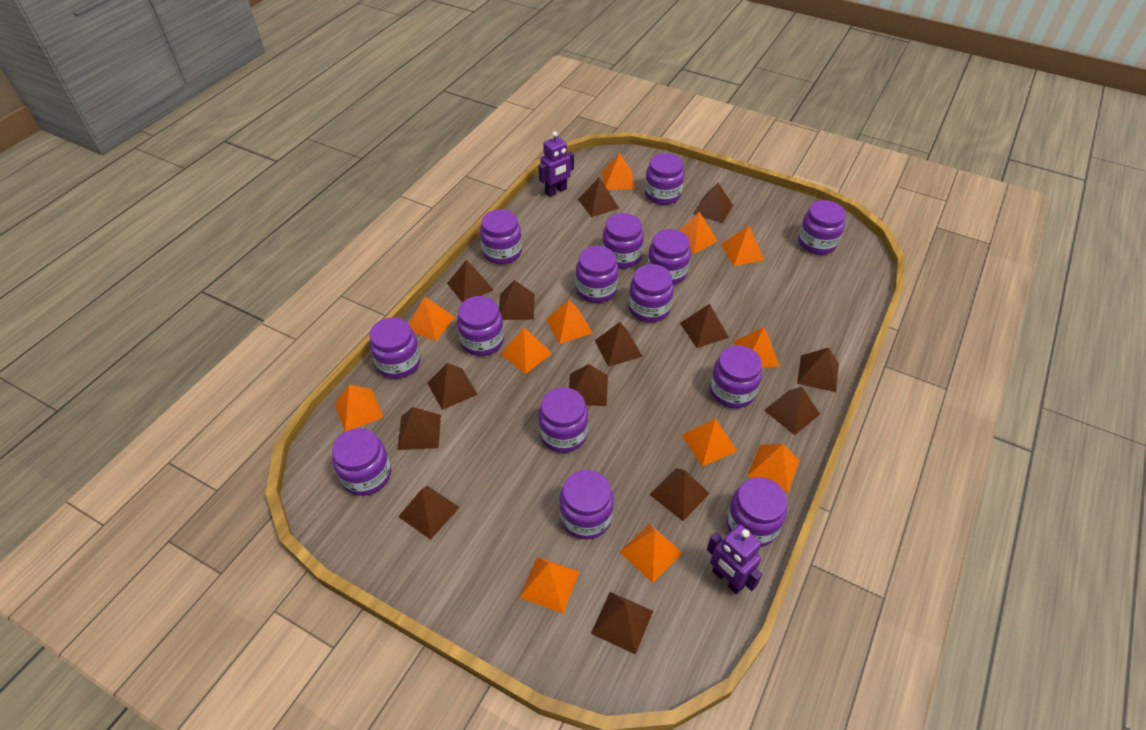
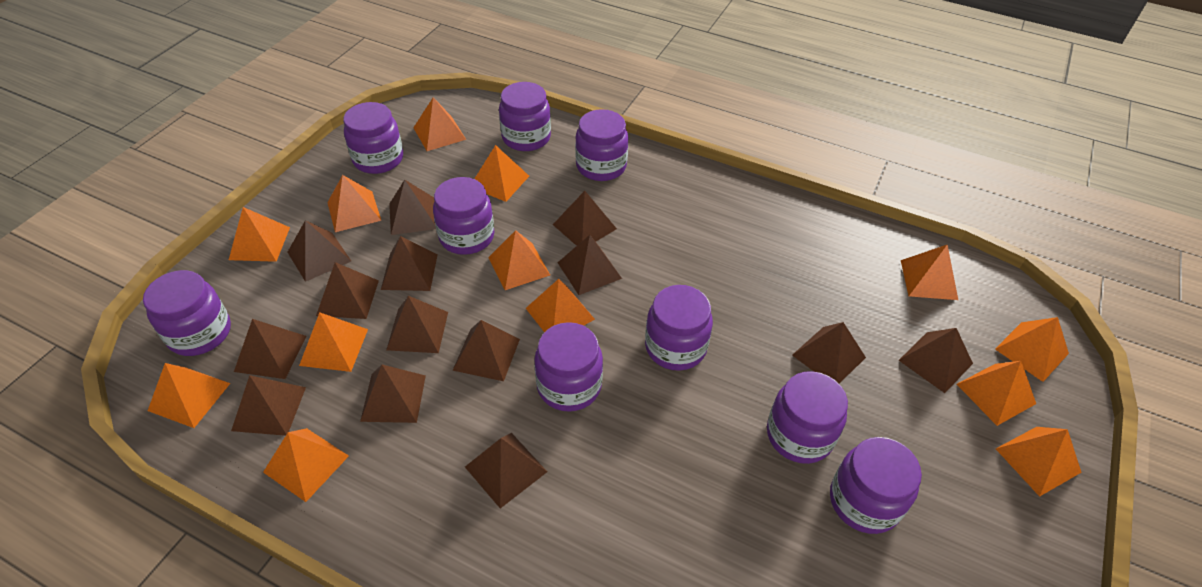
orange pyramid: 12 -> 13
purple jar: 14 -> 9
purple robot: 2 -> 0

